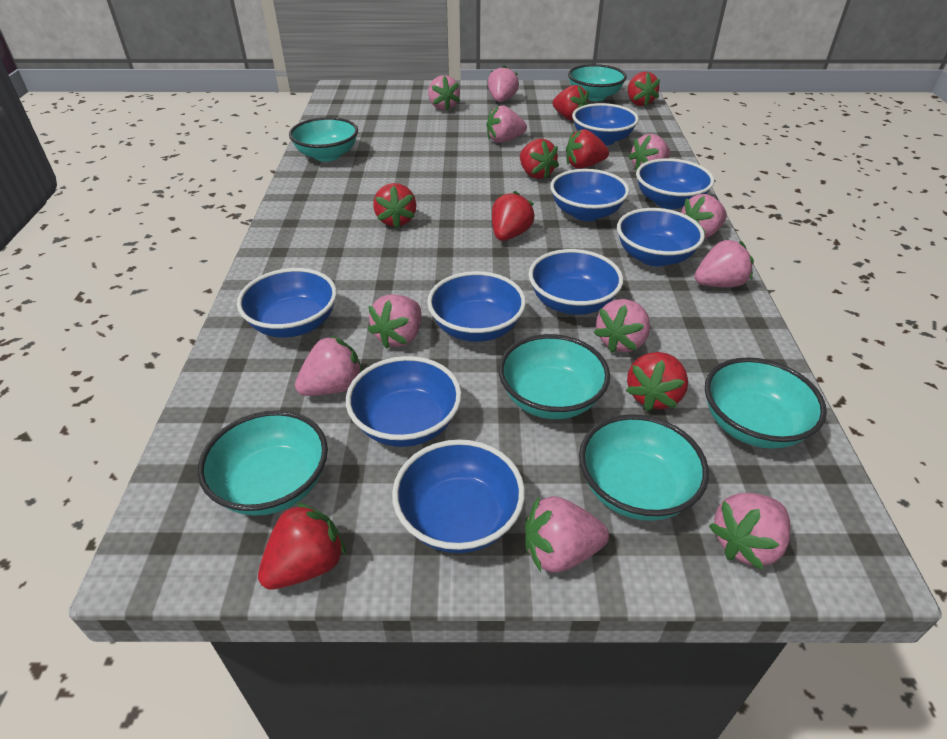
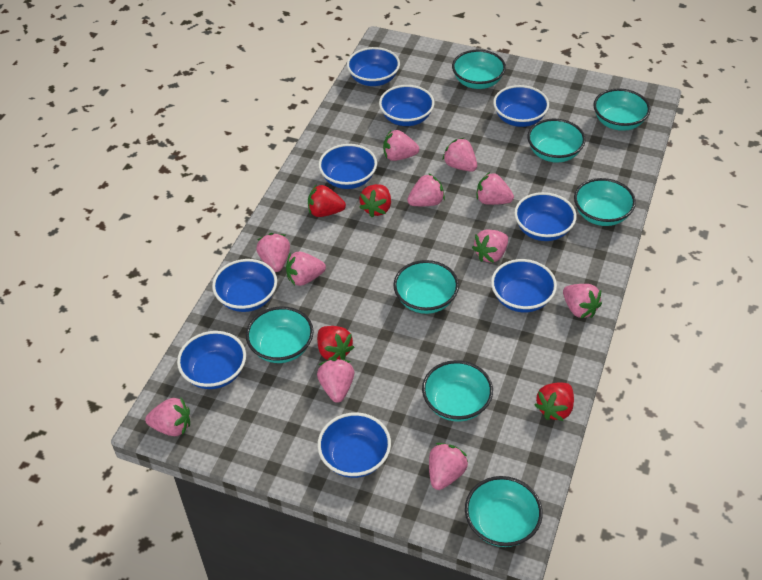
red strawberry: 8 -> 4
turquoise bowl: 6 -> 8

